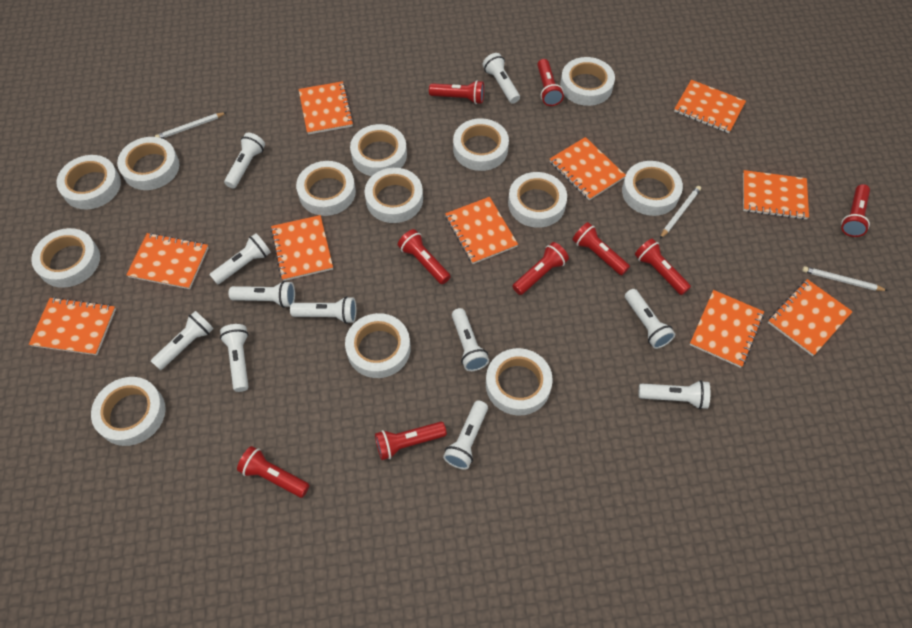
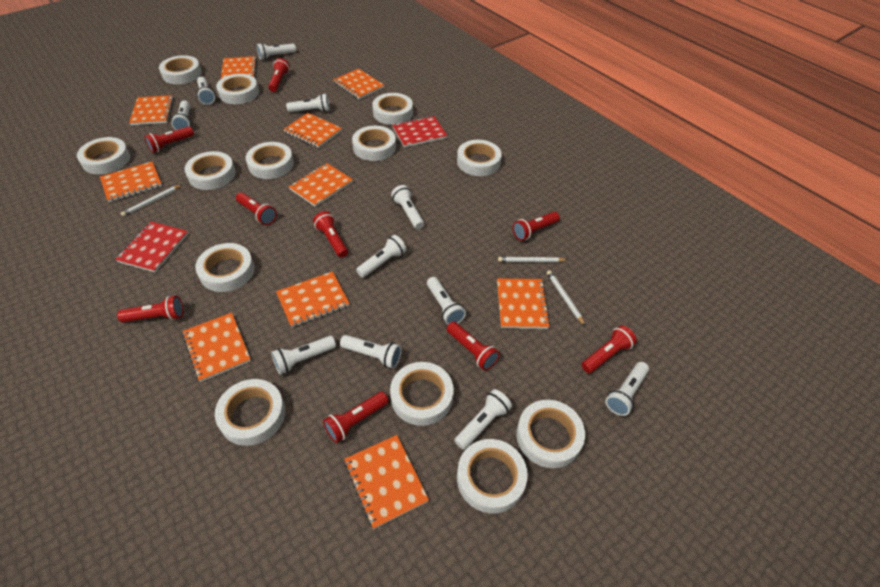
red notebook: 0 -> 2

